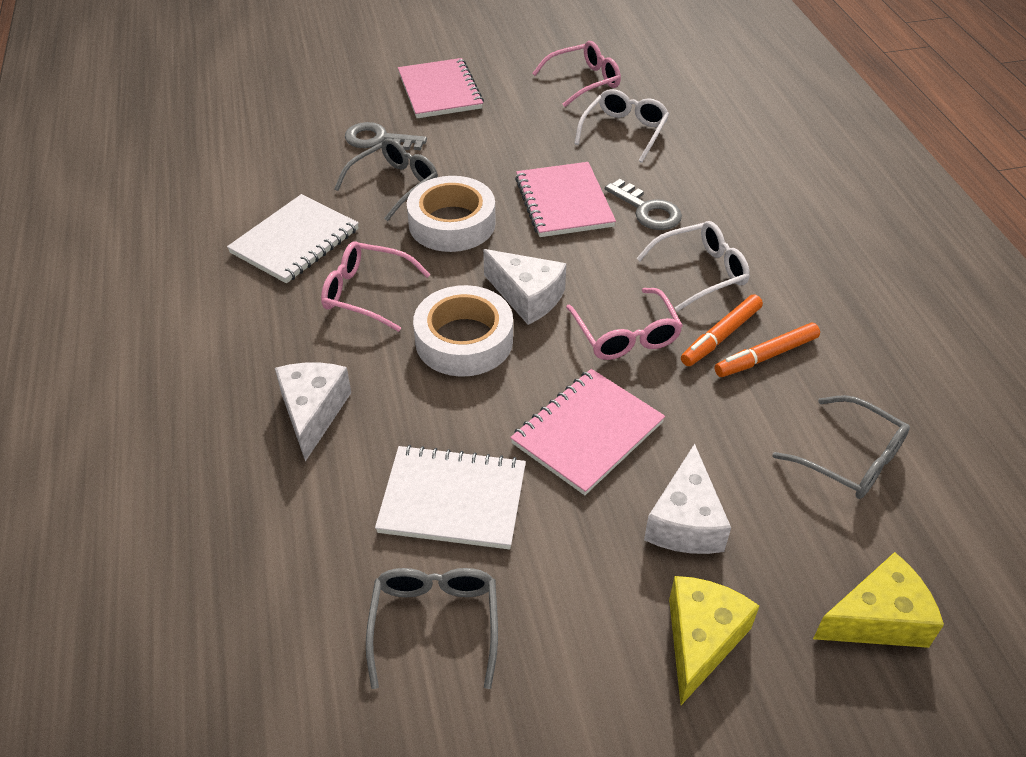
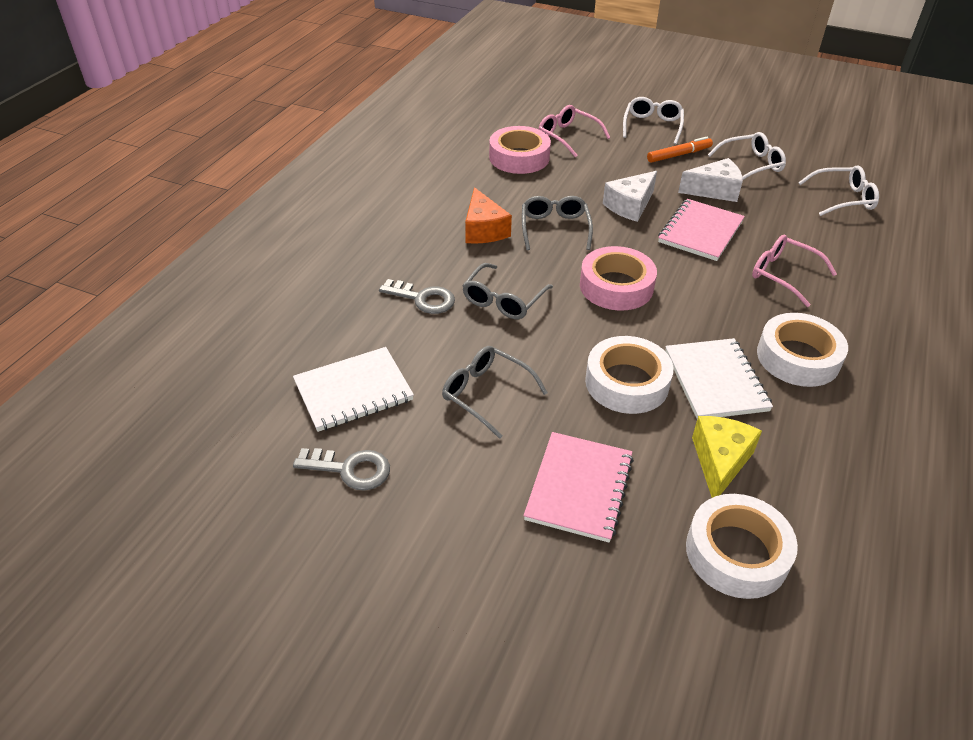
orange cheese: 0 -> 1
orange marker: 2 -> 1
pink glasses: 3 -> 2
pink notebook: 3 -> 2
pink tape: 0 -> 2
white cheese: 3 -> 2
white glasses: 2 -> 3
white tape: 2 -> 3
yellow cheese: 2 -> 1

